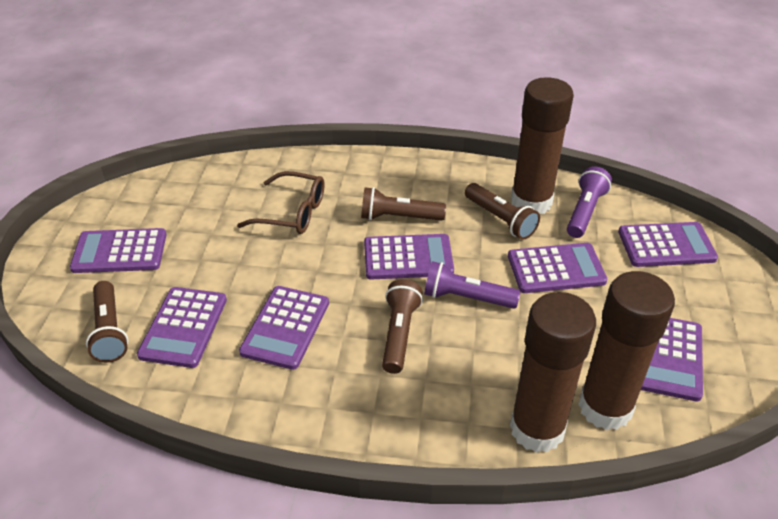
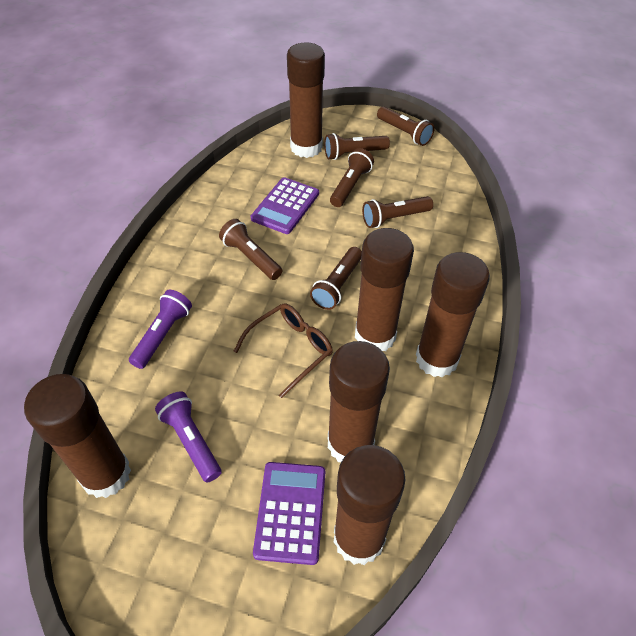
brown flashlight: 4 -> 6
brown glue stick: 3 -> 6
purple calculator: 7 -> 2

